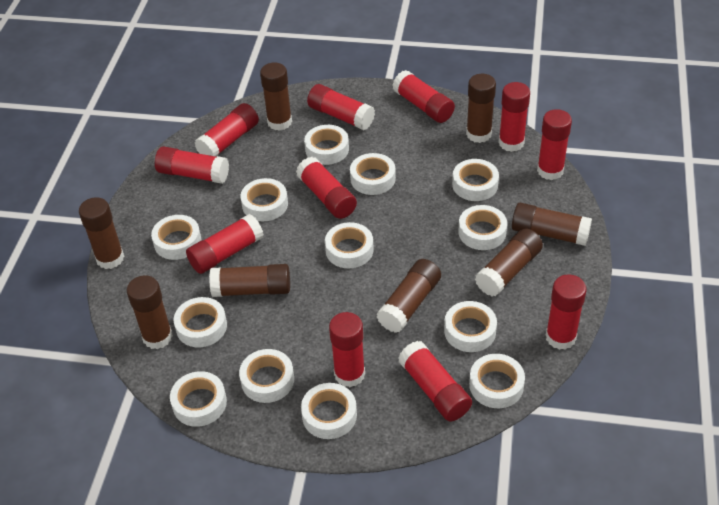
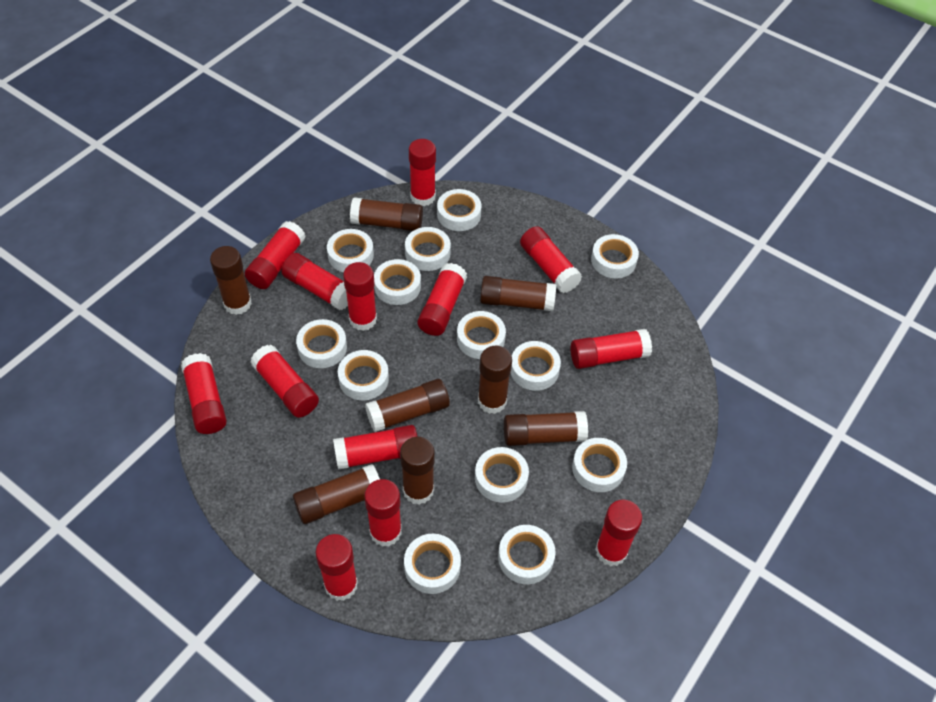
red glue stick: 11 -> 13

